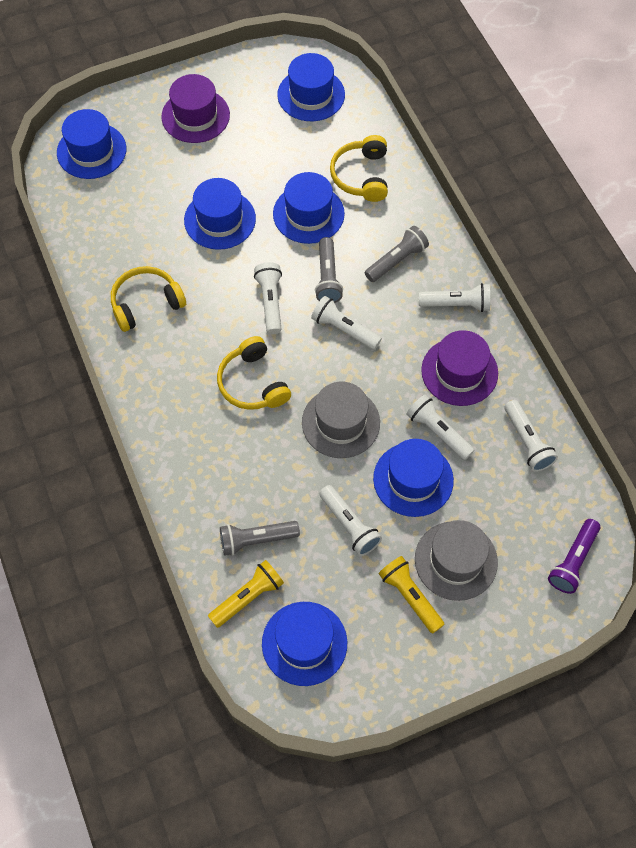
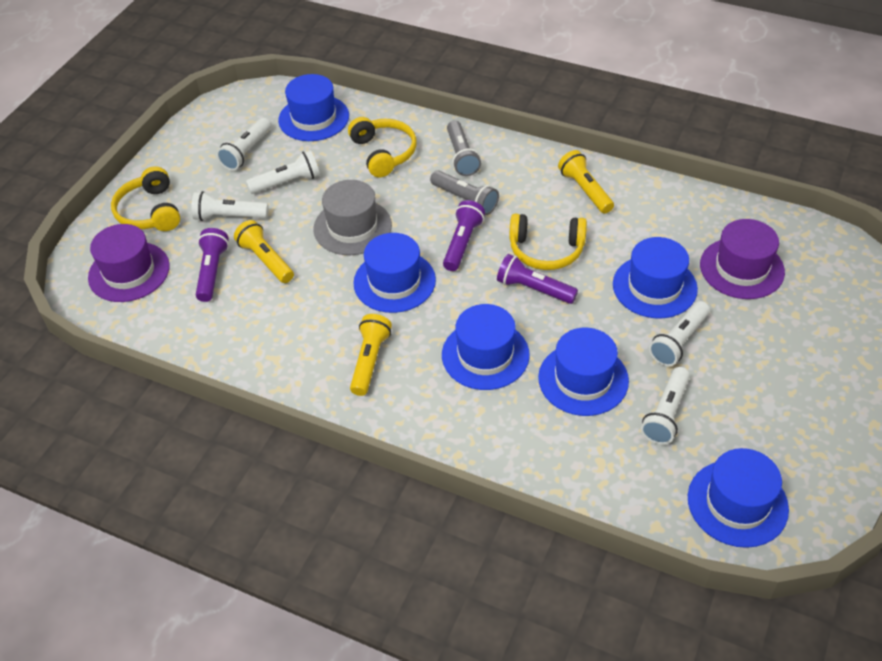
grey flashlight: 3 -> 2
grey hat: 2 -> 1
purple flashlight: 1 -> 3
white flashlight: 6 -> 5
yellow flashlight: 2 -> 3

